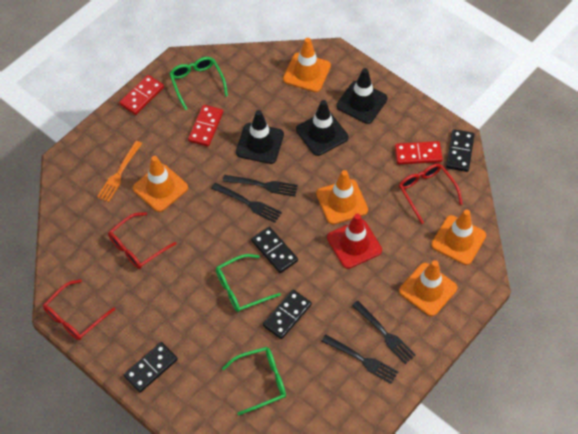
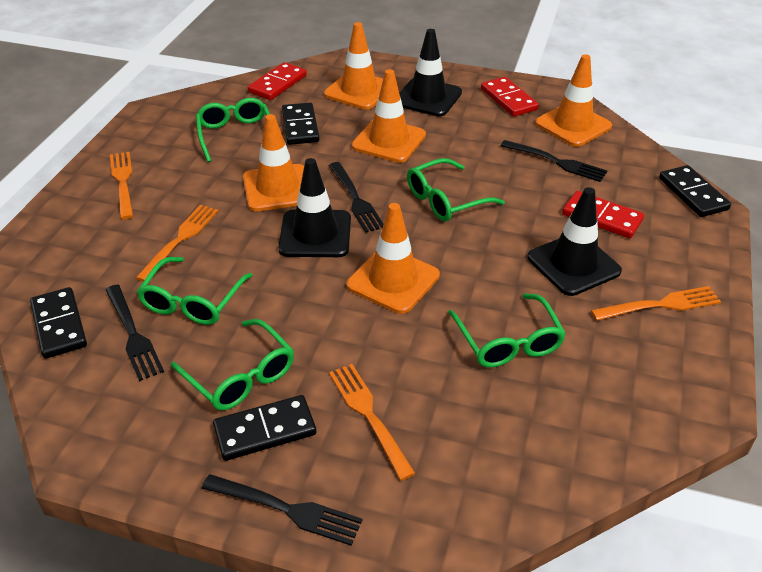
green glasses: 3 -> 5
orange fork: 1 -> 4
red glasses: 3 -> 0
red traffic cone: 1 -> 0

